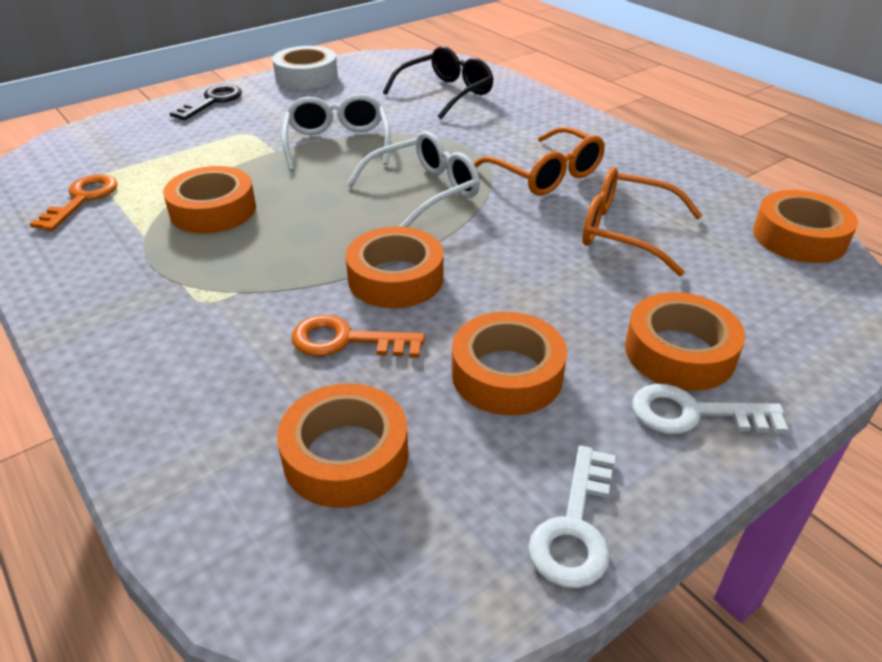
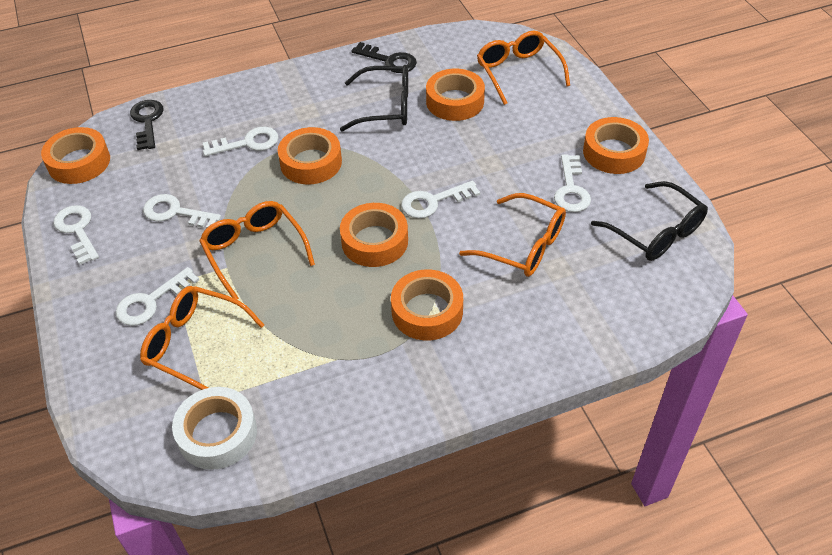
black glasses: 1 -> 2
black key: 1 -> 2
orange glasses: 2 -> 4
orange key: 2 -> 0
white glasses: 2 -> 0
white key: 2 -> 6

